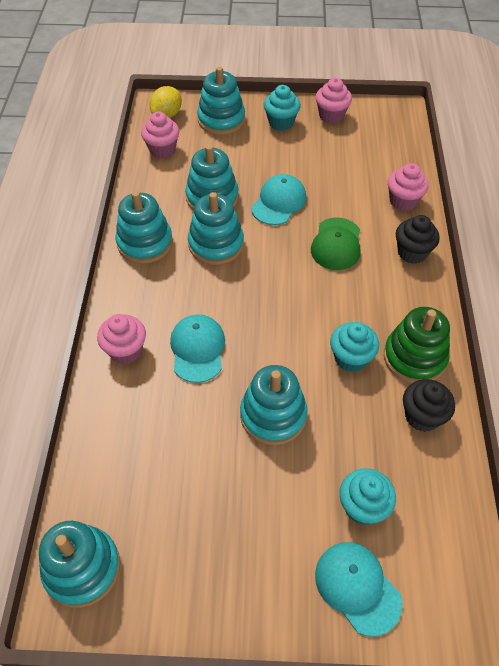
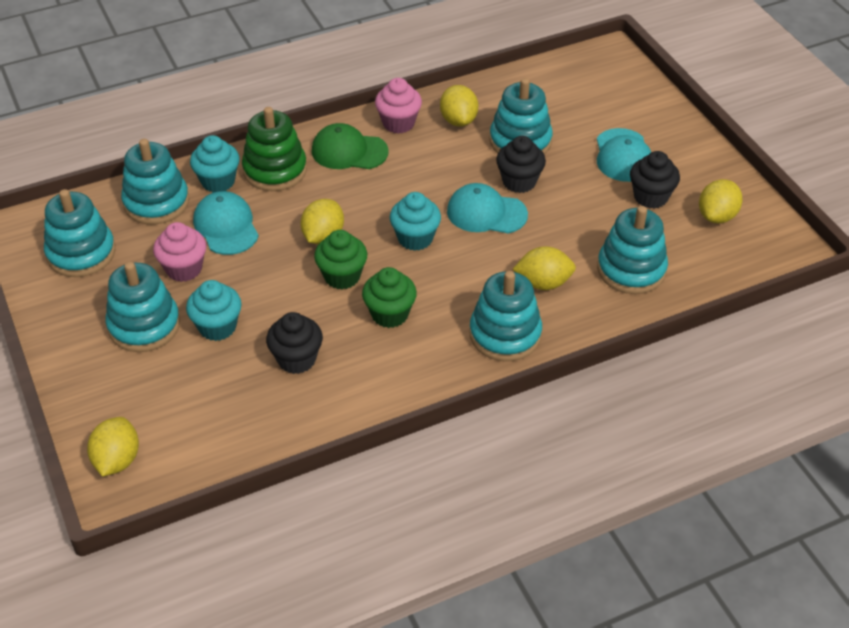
black cupcake: 2 -> 3
green cupcake: 0 -> 2
pink cupcake: 4 -> 2
yellow lemon: 1 -> 5

